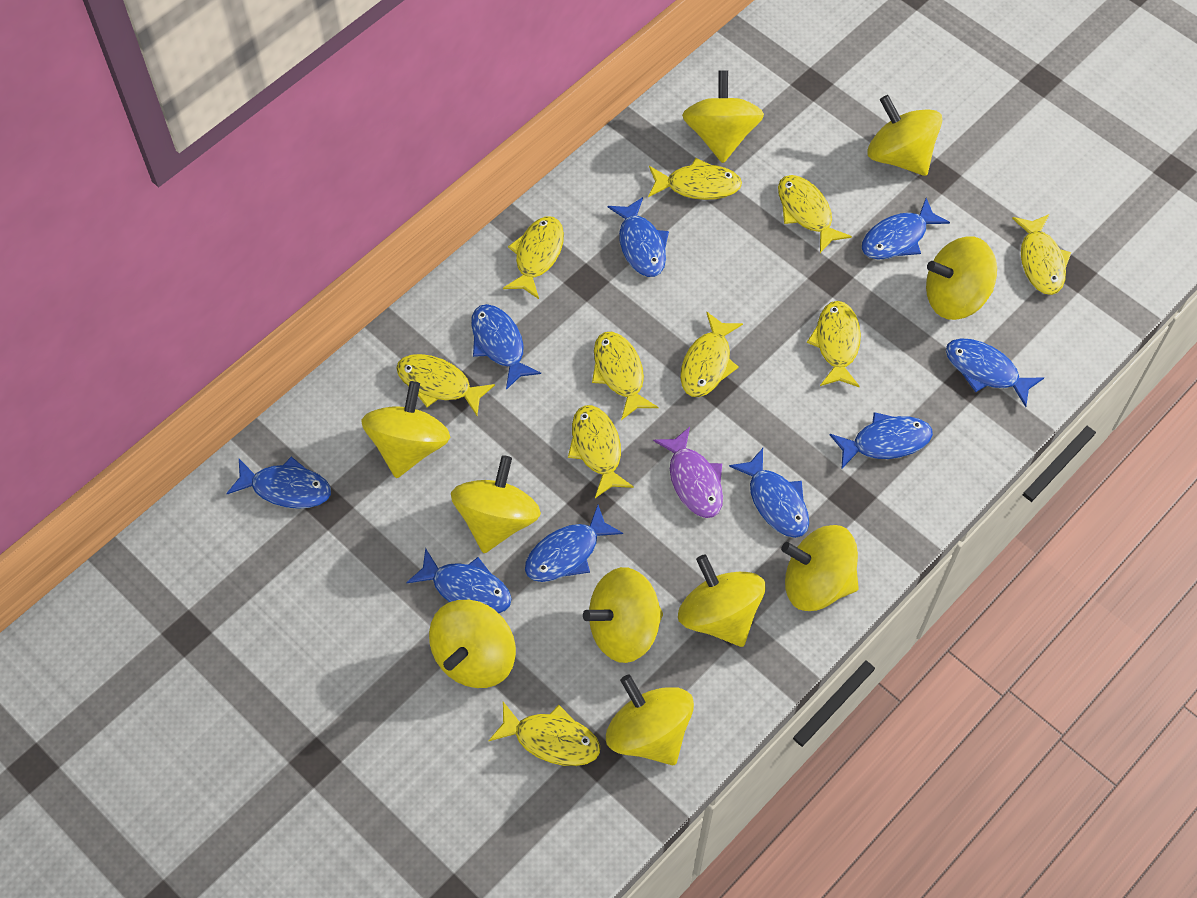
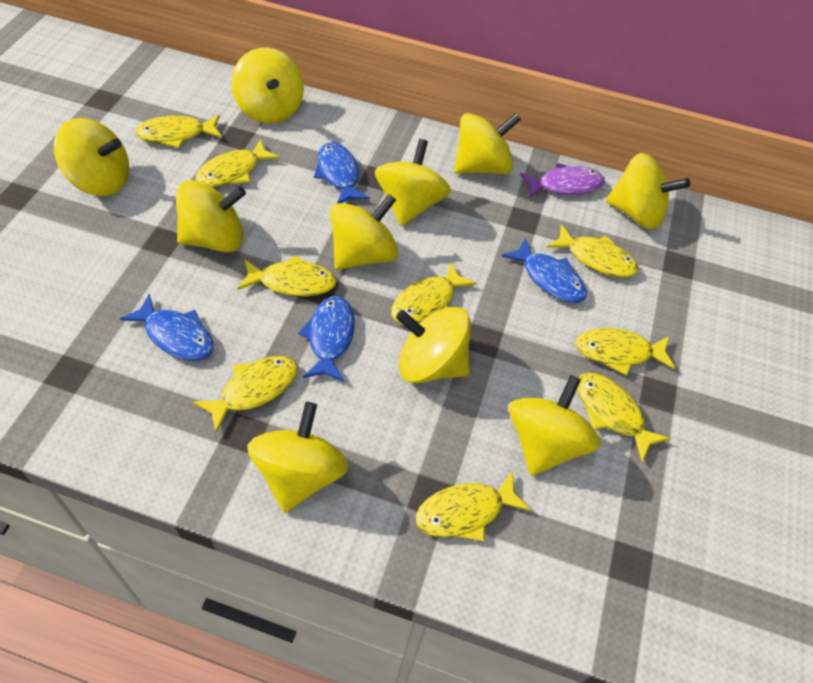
blue fish: 9 -> 4
yellow fish: 10 -> 9

